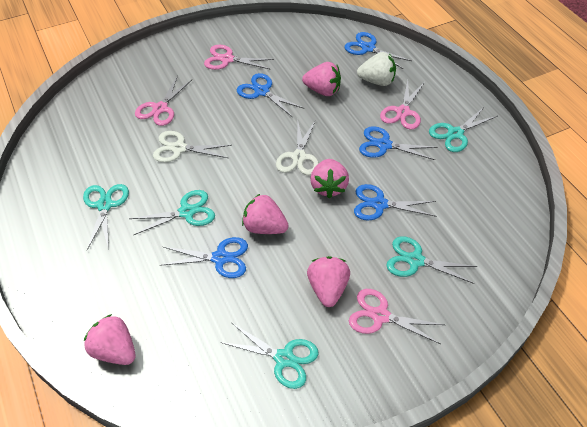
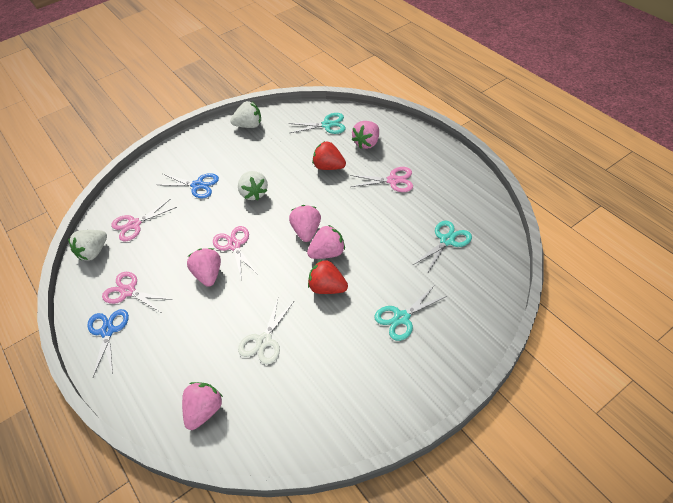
blue scissors: 5 -> 2
red strawberry: 0 -> 2
turquoise scissors: 5 -> 3
white scissors: 2 -> 1
white strawberry: 1 -> 3

